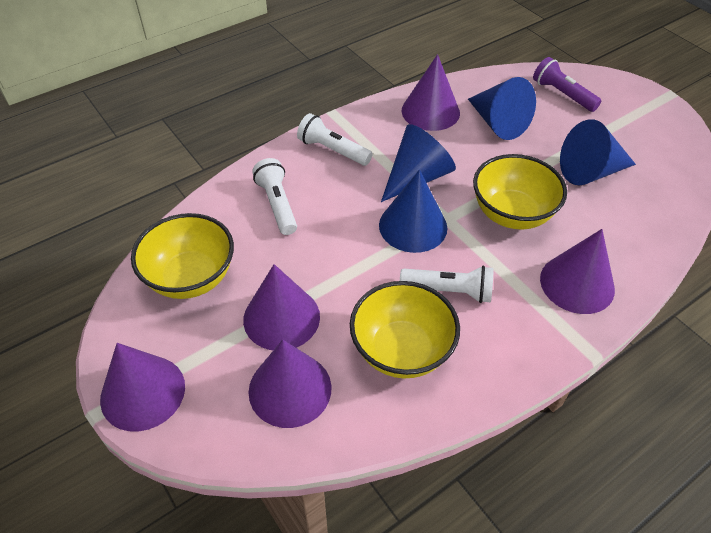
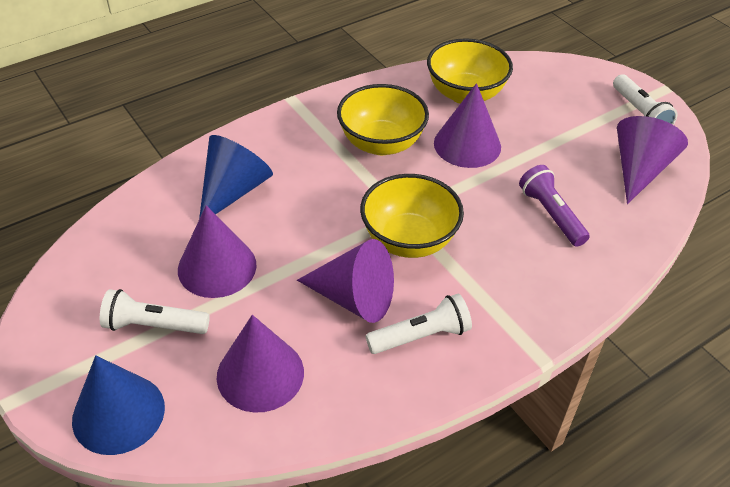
blue cone: 4 -> 2

